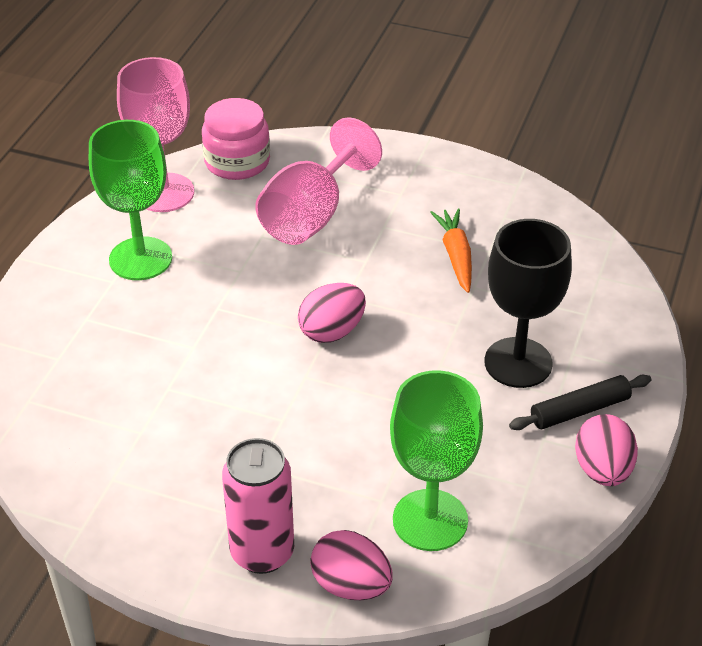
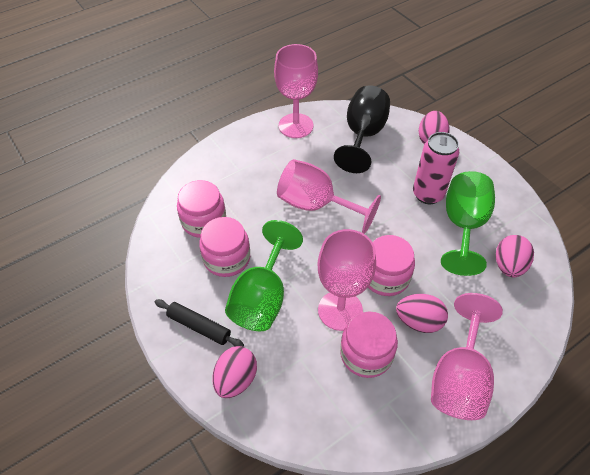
orange carrot: 1 -> 0
pink egg: 3 -> 4
pink goblet: 2 -> 4
pink jar: 1 -> 4

